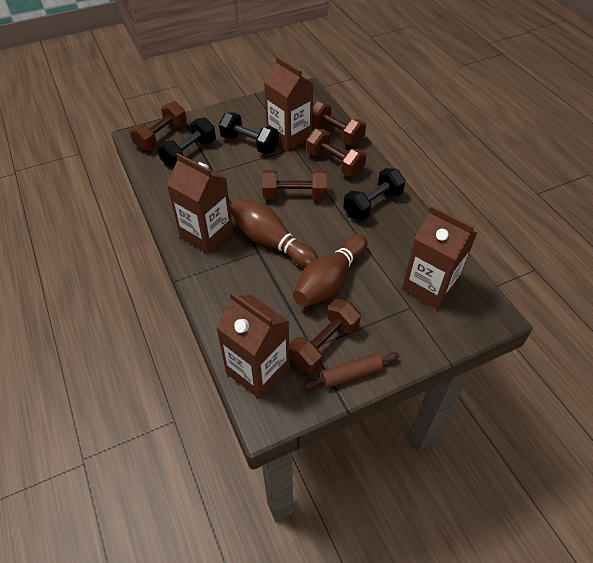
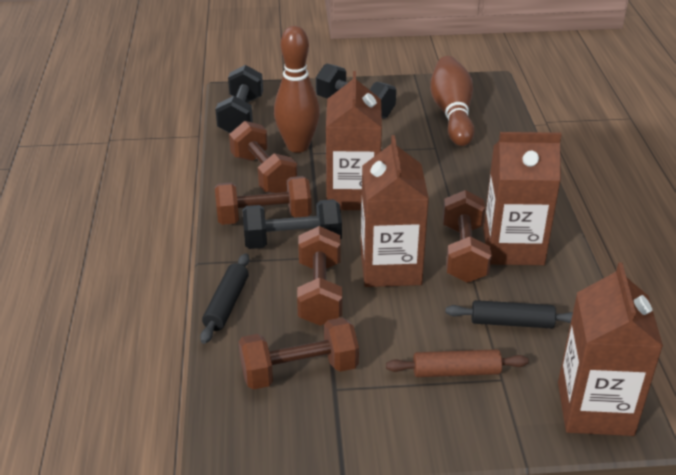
black rolling pin: 0 -> 2

